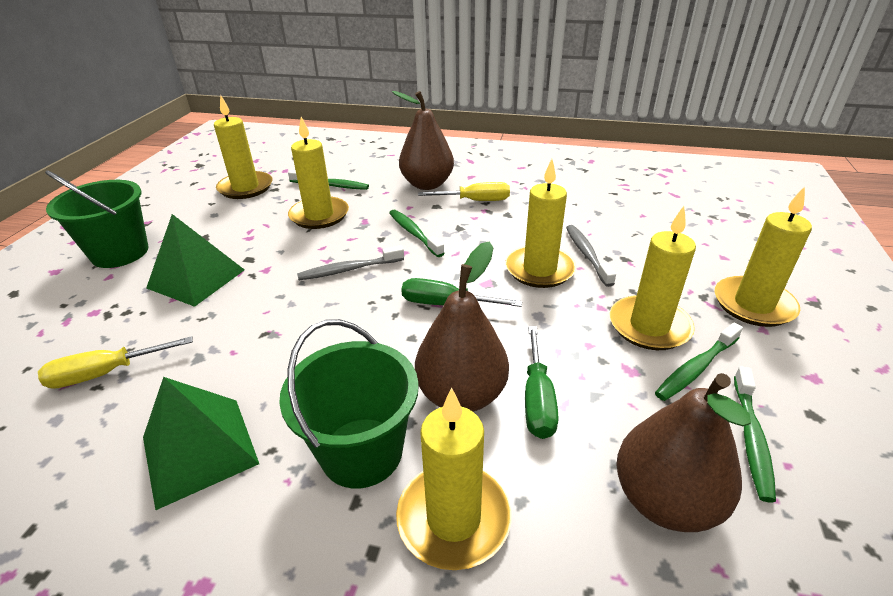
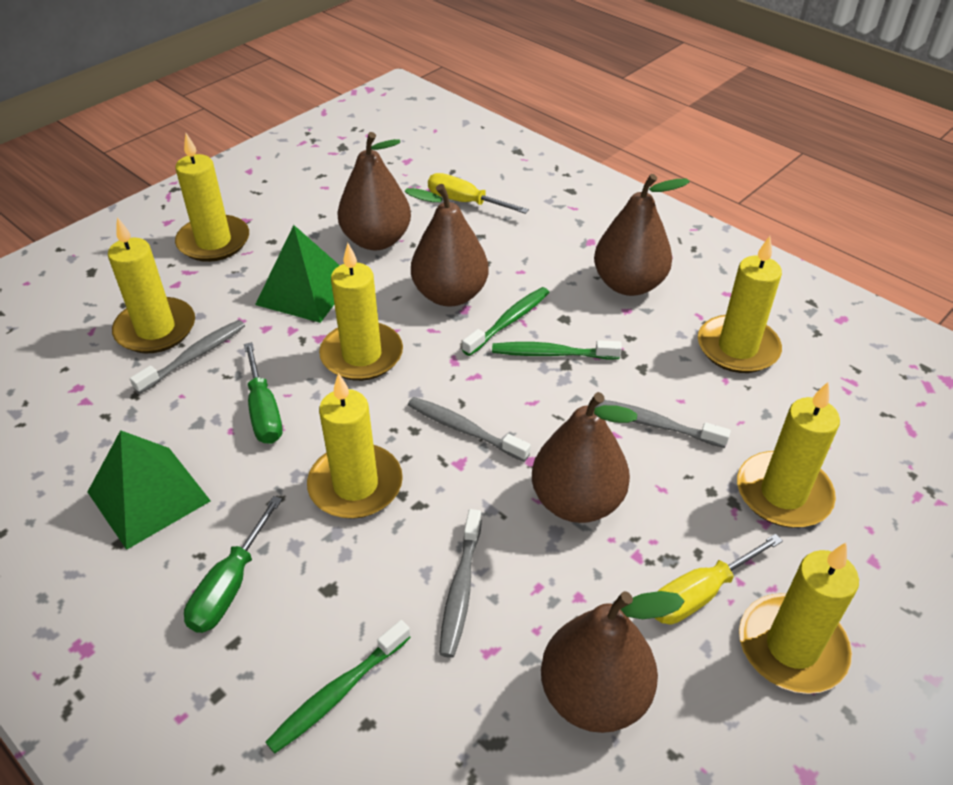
brown pear: 3 -> 5
green bucket: 2 -> 0
green toothbrush: 4 -> 3
grey toothbrush: 2 -> 4
yellow candle: 6 -> 7

